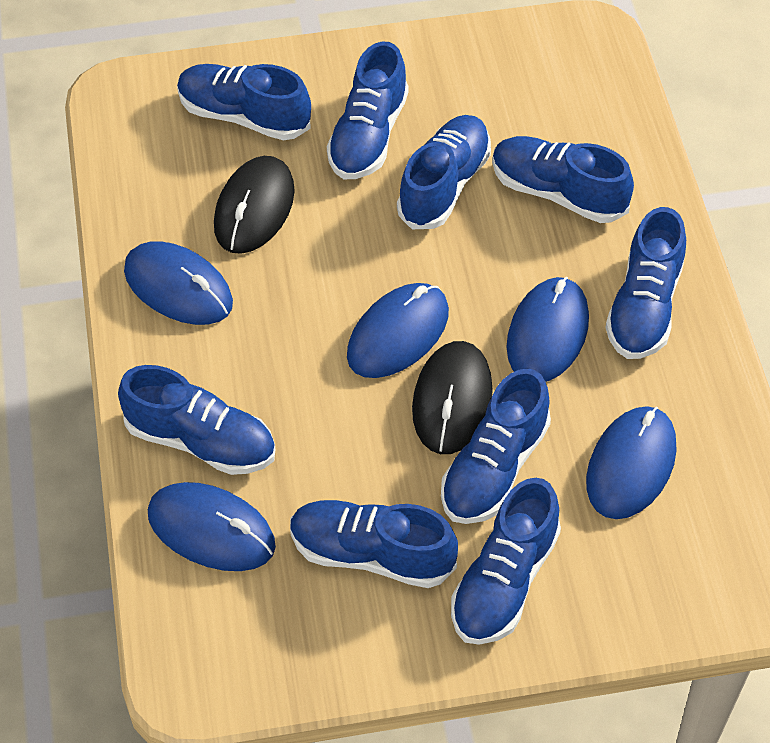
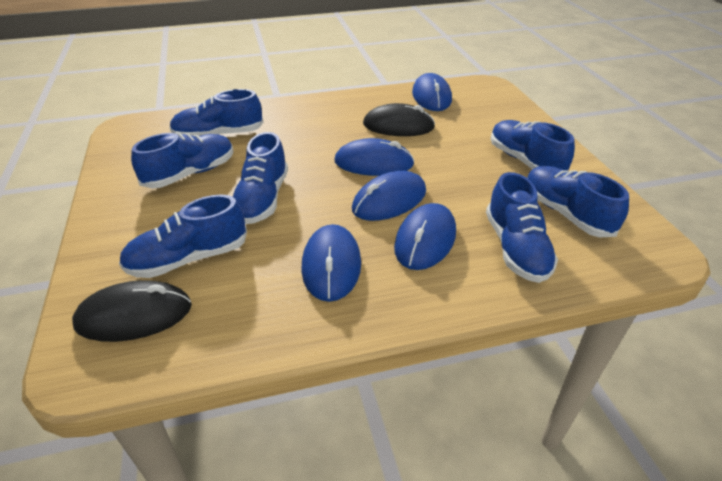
blue shoe: 9 -> 7

